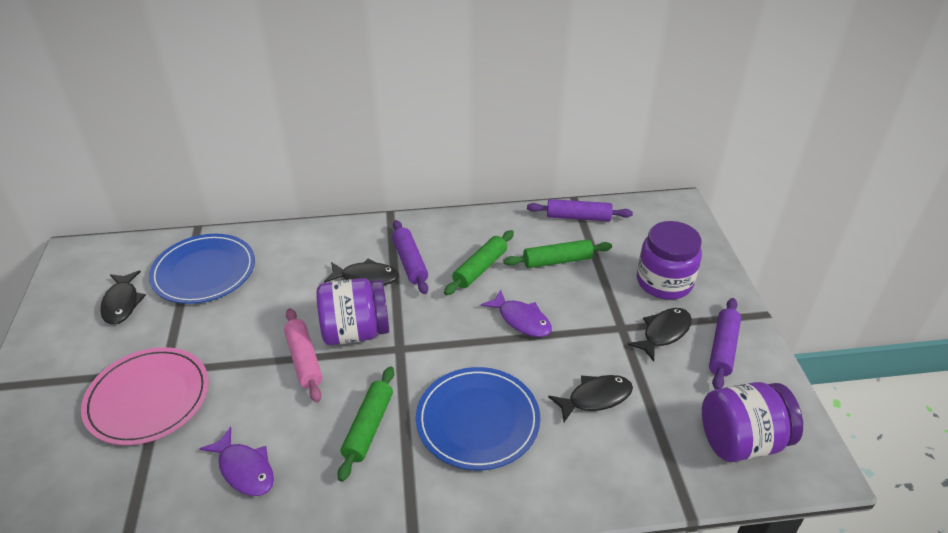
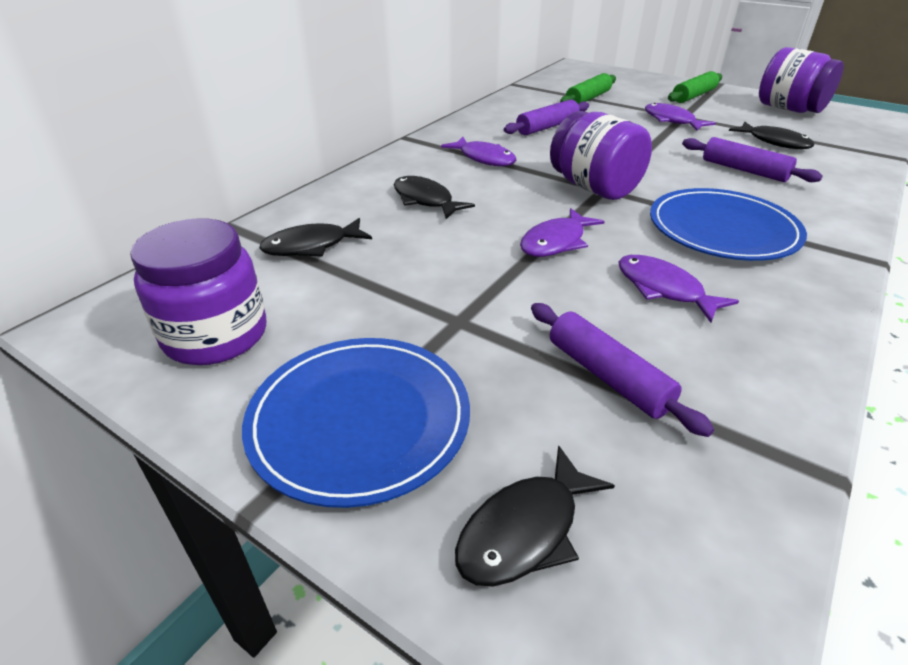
green rolling pin: 3 -> 2
pink plate: 1 -> 0
pink rolling pin: 1 -> 0
purple fish: 2 -> 4

